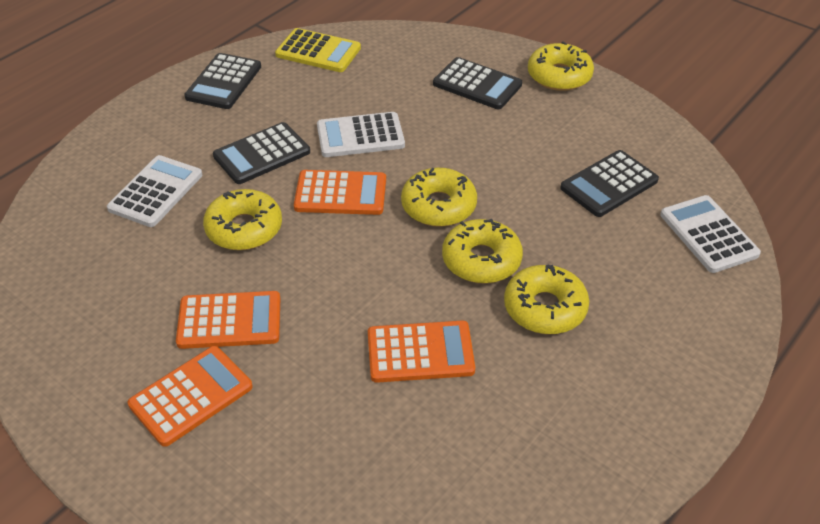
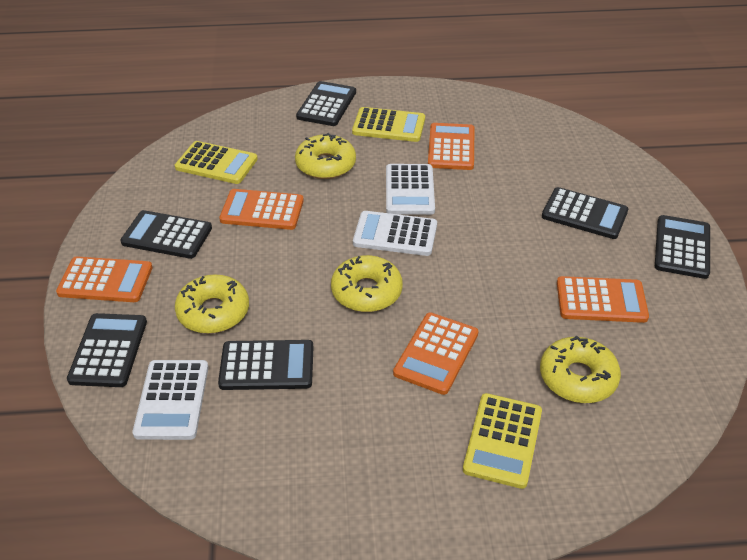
black calculator: 4 -> 6
orange calculator: 4 -> 5
yellow calculator: 1 -> 3
yellow donut: 5 -> 4

